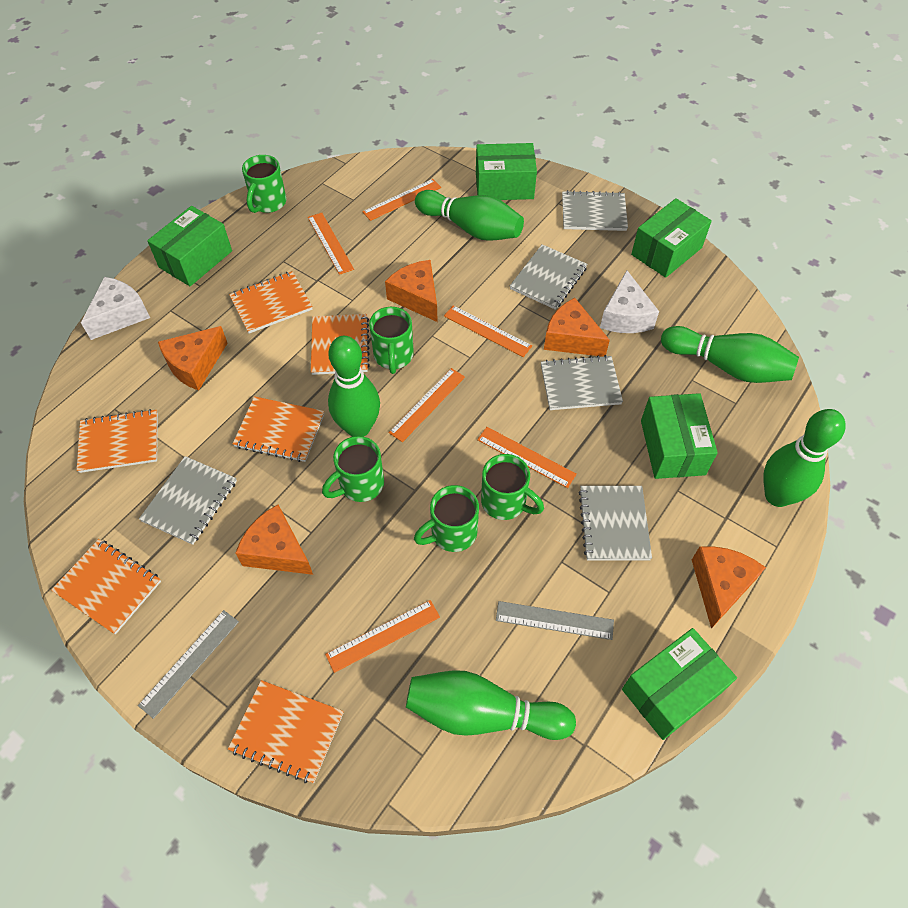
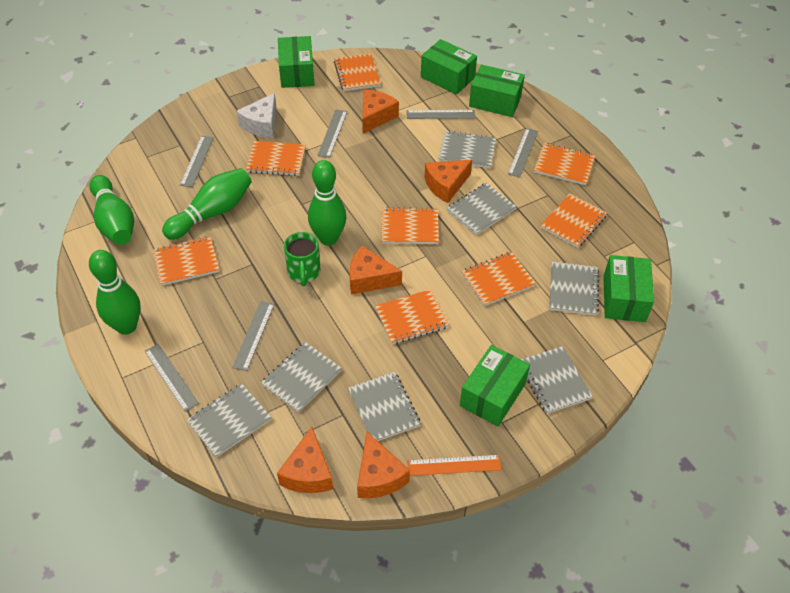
green bowling pin: 5 -> 4
green mug: 5 -> 1
grey notebook: 5 -> 7
grey ruler: 2 -> 6
orange notebook: 6 -> 8
orange ruler: 6 -> 1
white cheese: 2 -> 1

